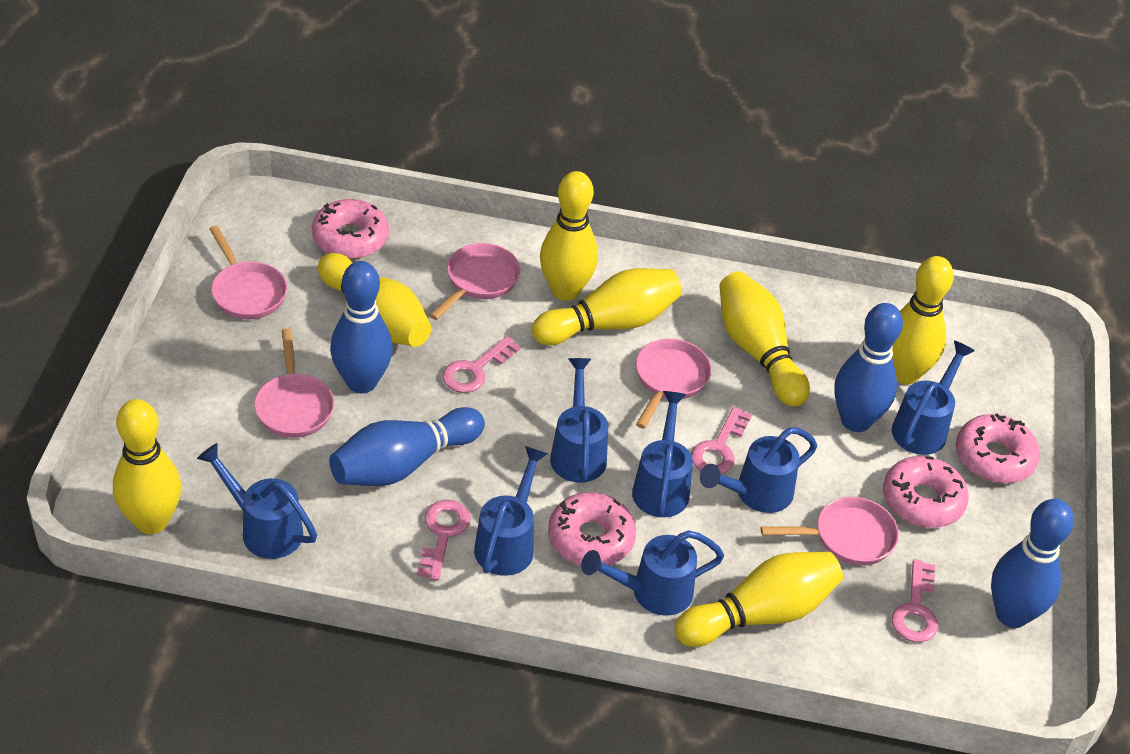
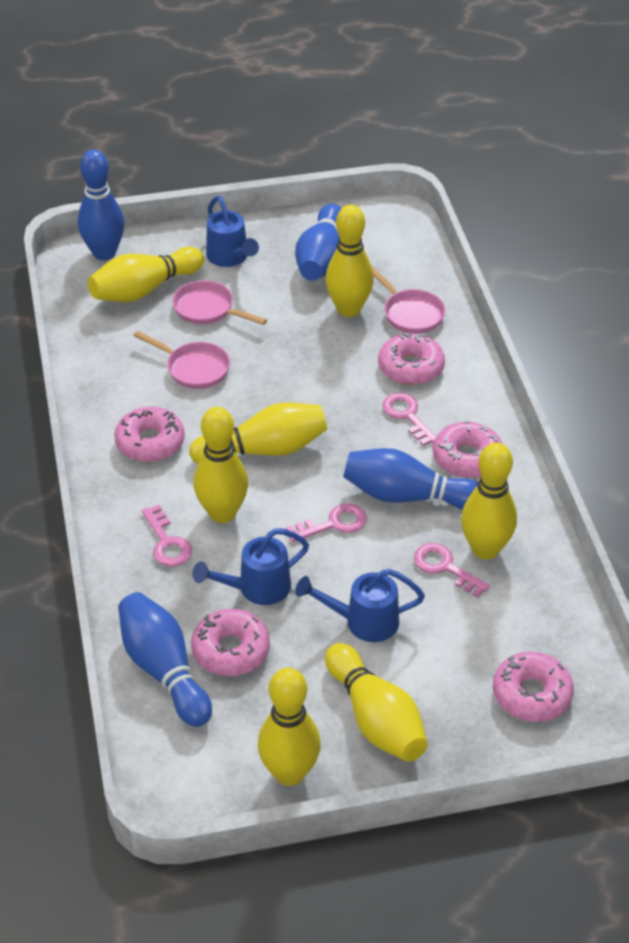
blue watering can: 7 -> 3
pink donut: 4 -> 5
pink pan: 5 -> 3

